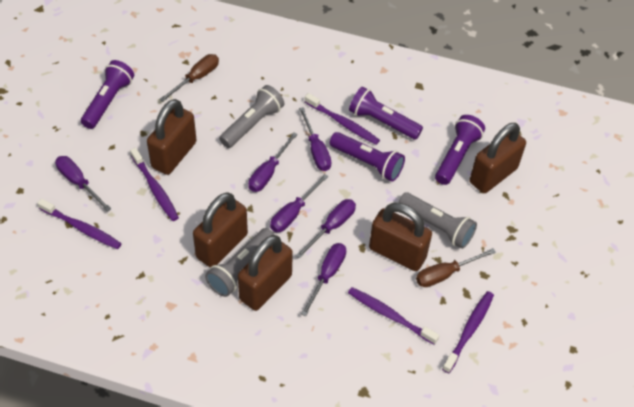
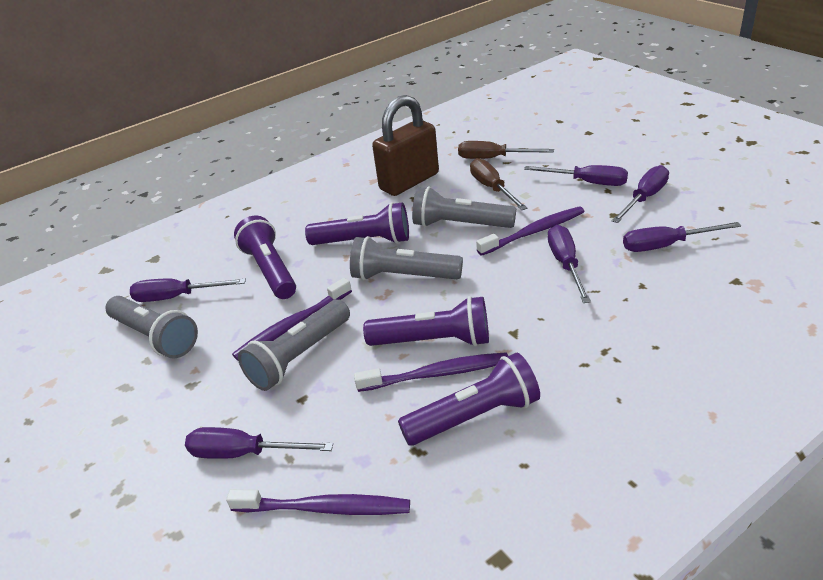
brown padlock: 5 -> 1
grey flashlight: 3 -> 4
purple toothbrush: 5 -> 4

